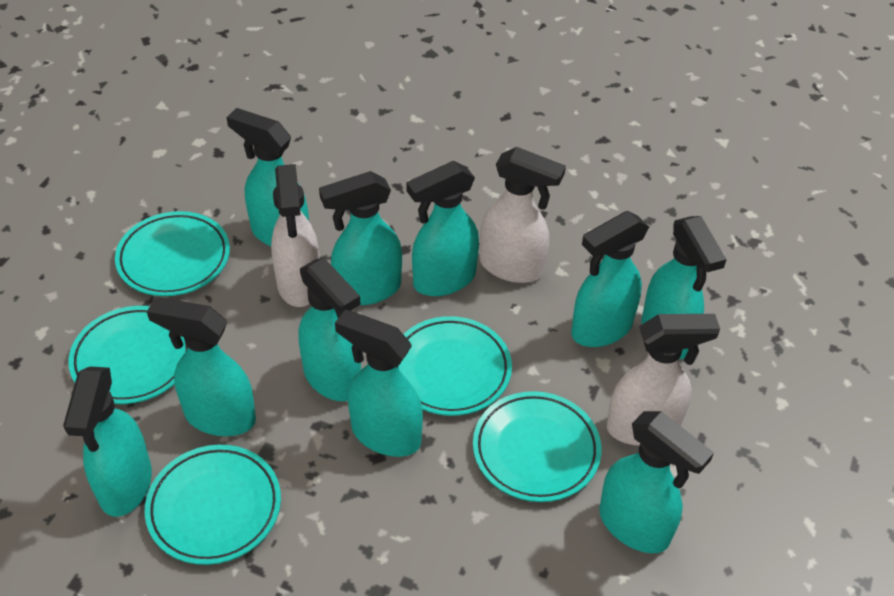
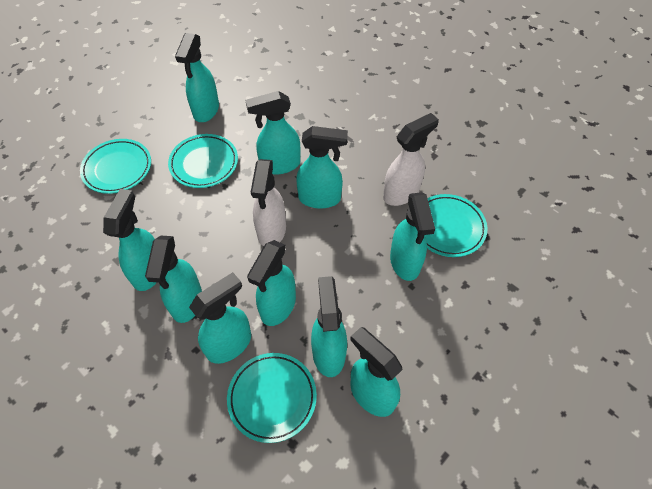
turquoise plate: 5 -> 4
white spray bottle: 3 -> 2

